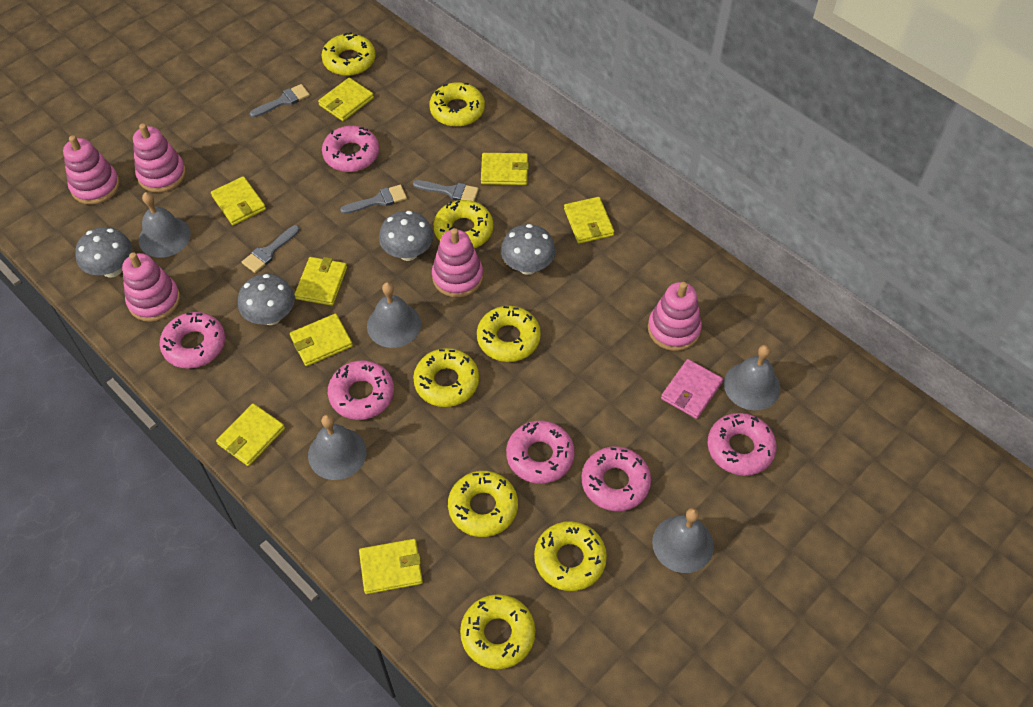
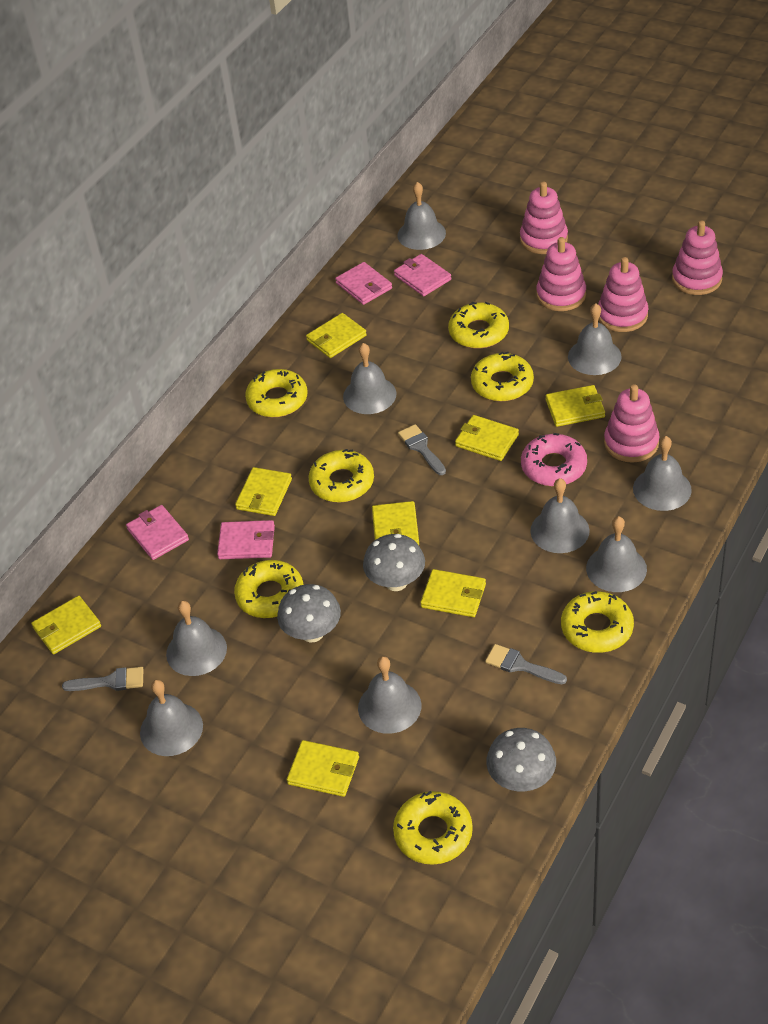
grey bell: 5 -> 9
grey brush: 4 -> 3
grey mushroom: 4 -> 3
pink donut: 6 -> 1
pink wallet: 1 -> 4
yellow donut: 8 -> 7

